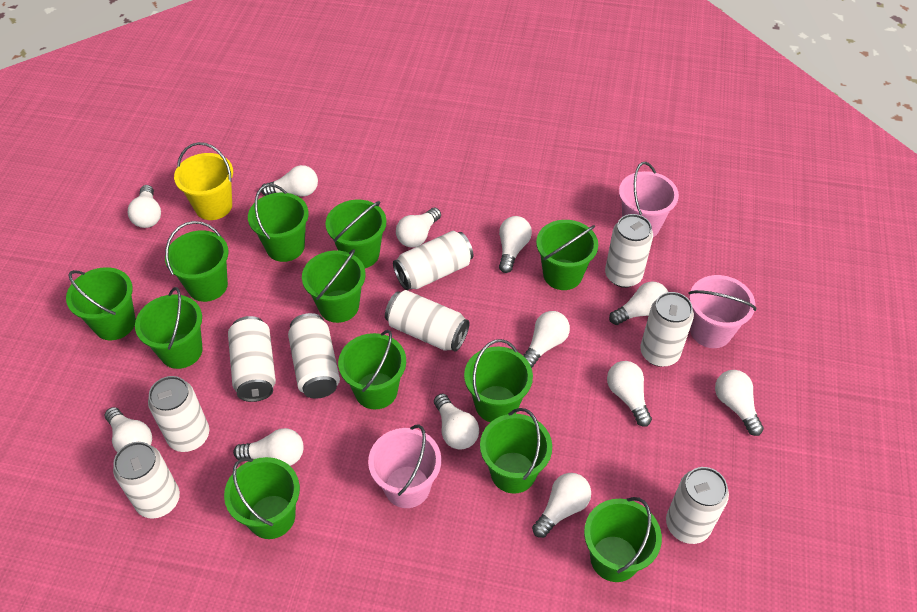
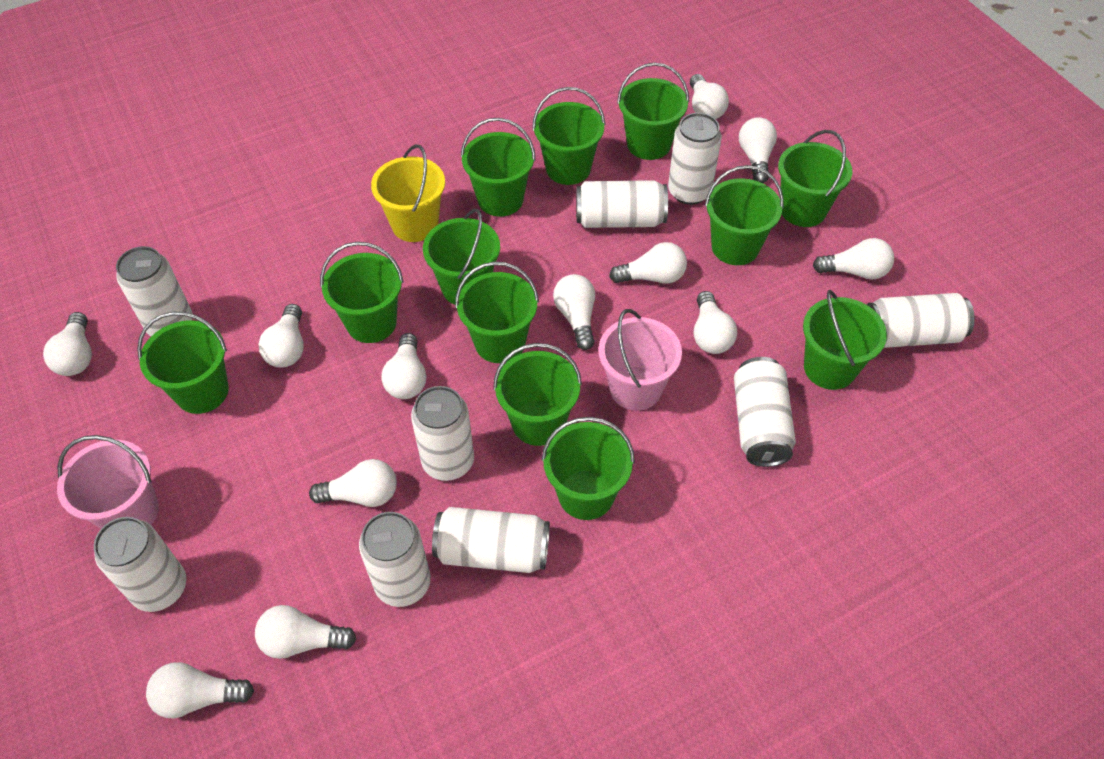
pink bucket: 3 -> 2

